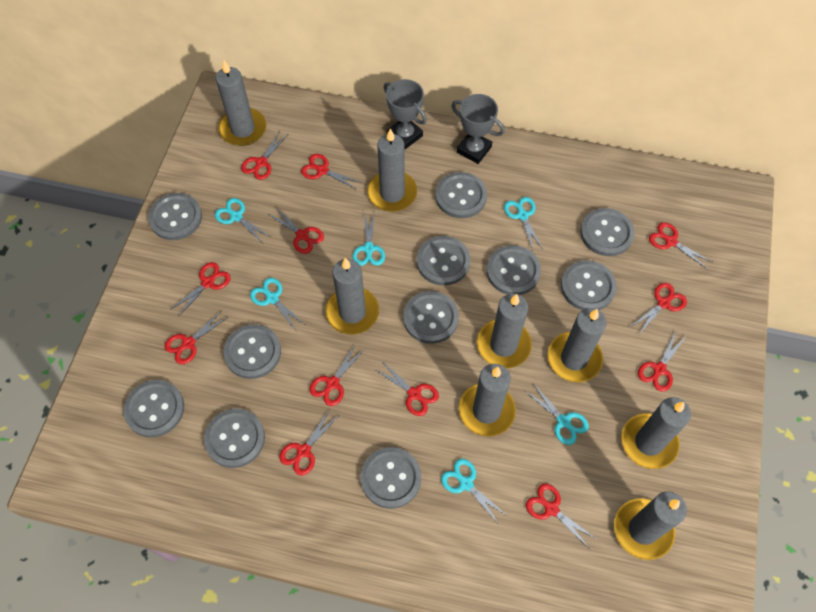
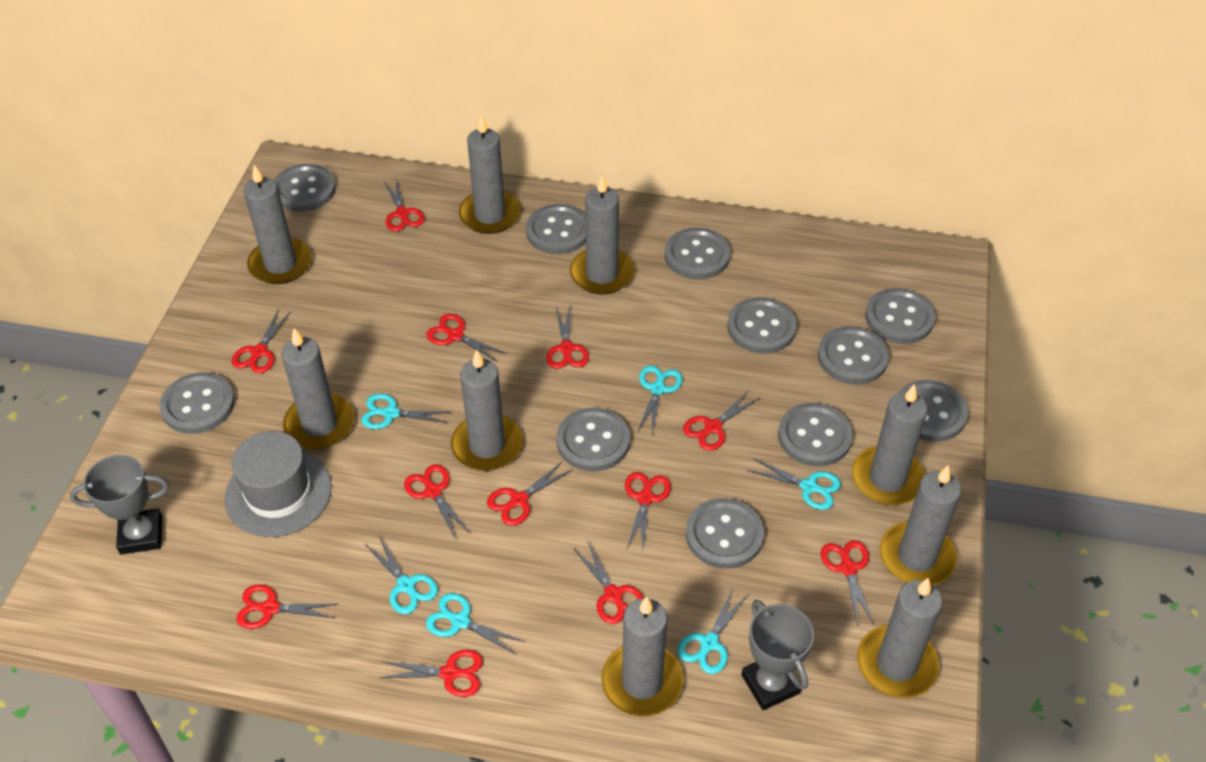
grey candle: 8 -> 9
grey hat: 0 -> 1

